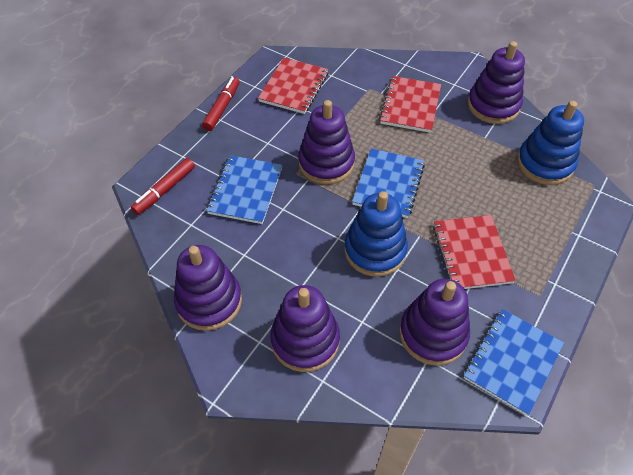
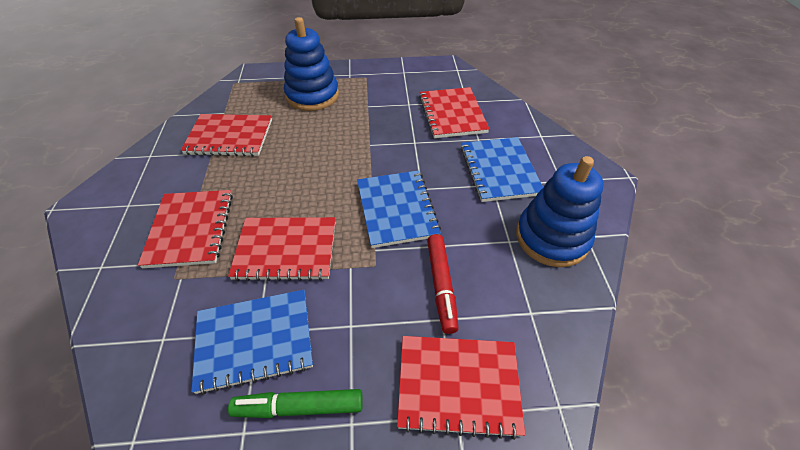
green marker: 0 -> 1
purple stacking toy: 5 -> 0
red marker: 2 -> 1
red notebook: 3 -> 5

